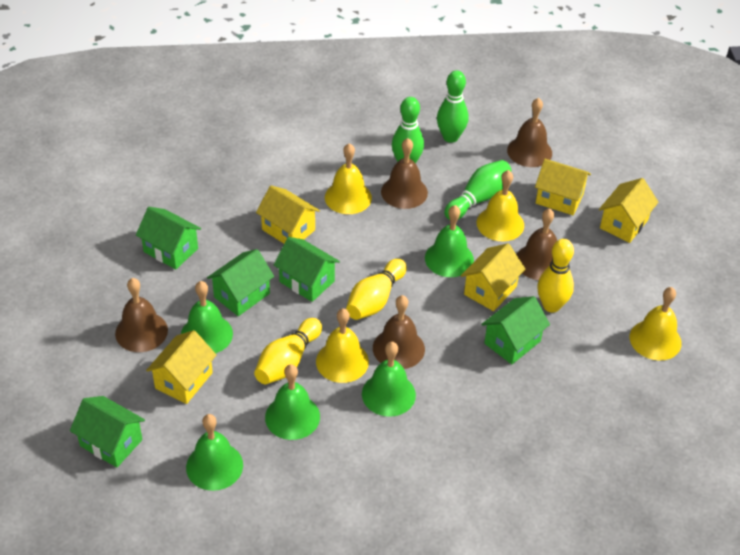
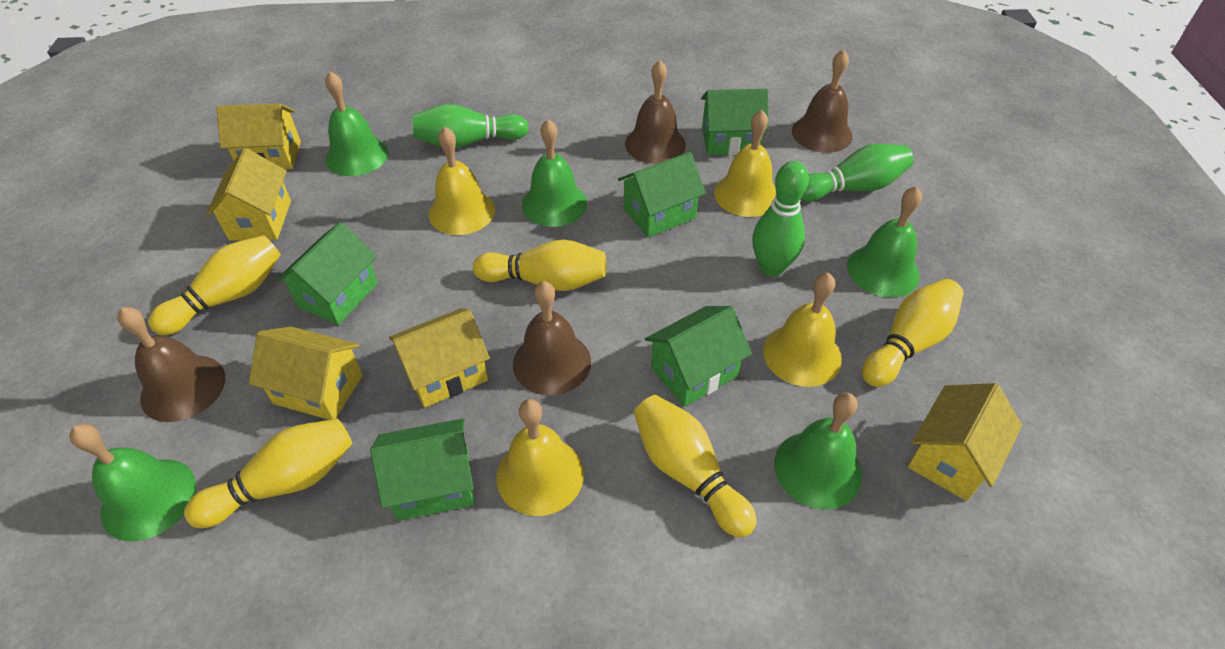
brown bell: 5 -> 4
yellow bowling pin: 3 -> 5

